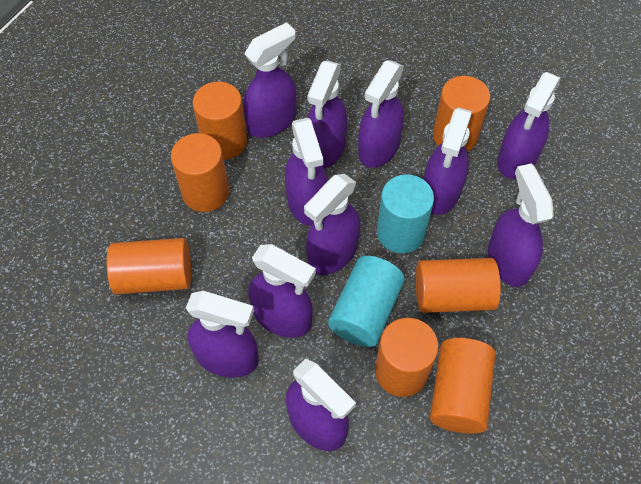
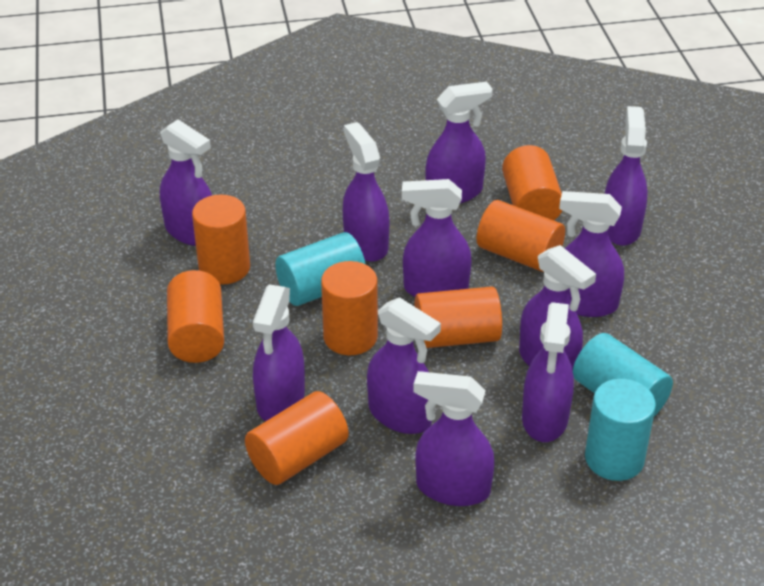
turquoise cylinder: 2 -> 3

